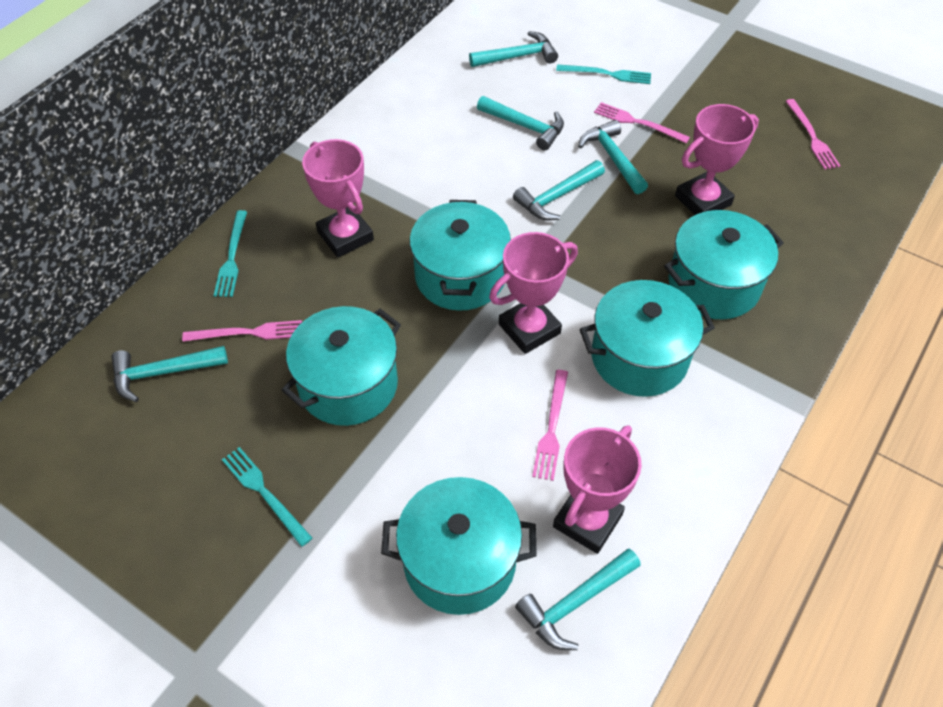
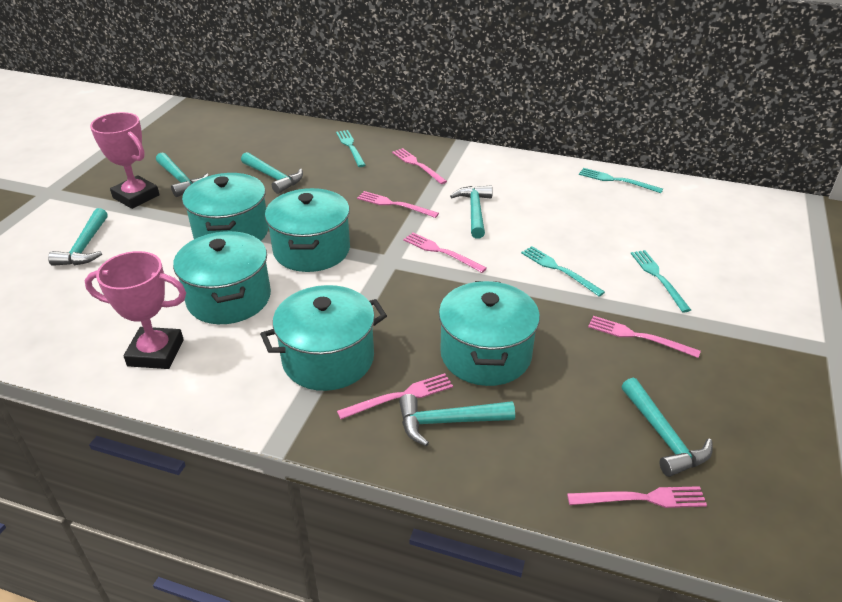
pink fork: 4 -> 6
pink trophy: 4 -> 2
turquoise fork: 3 -> 4

